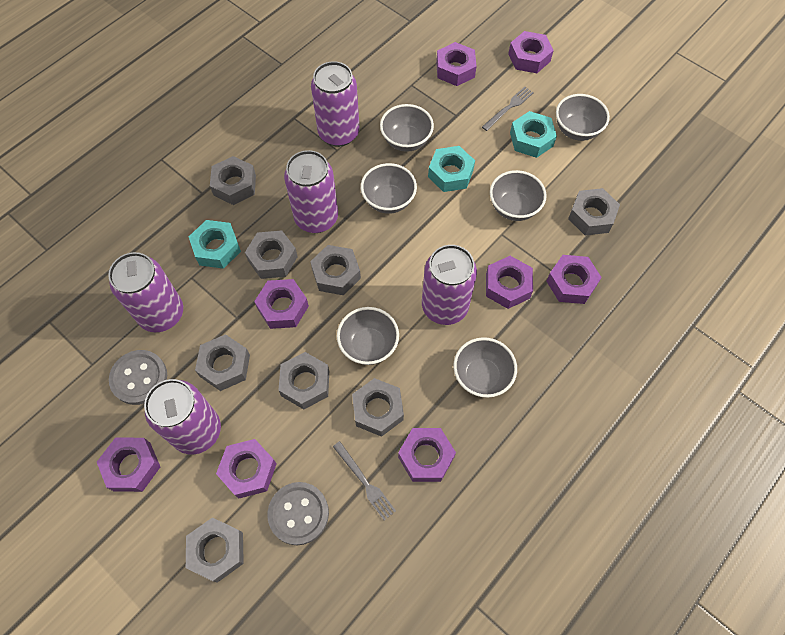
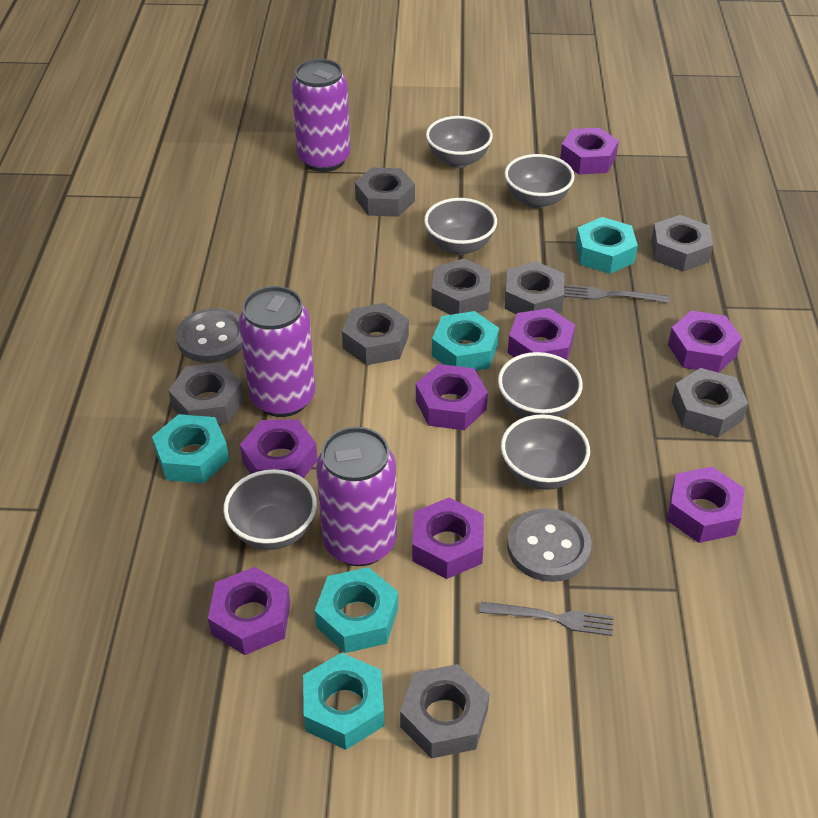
purple can: 5 -> 3
turquoise nut: 3 -> 5

